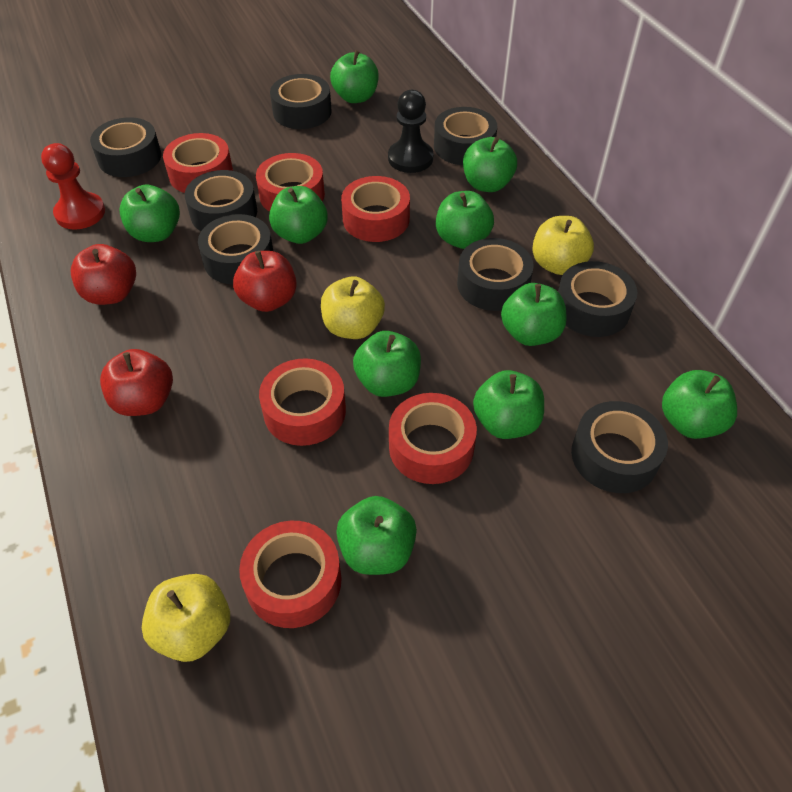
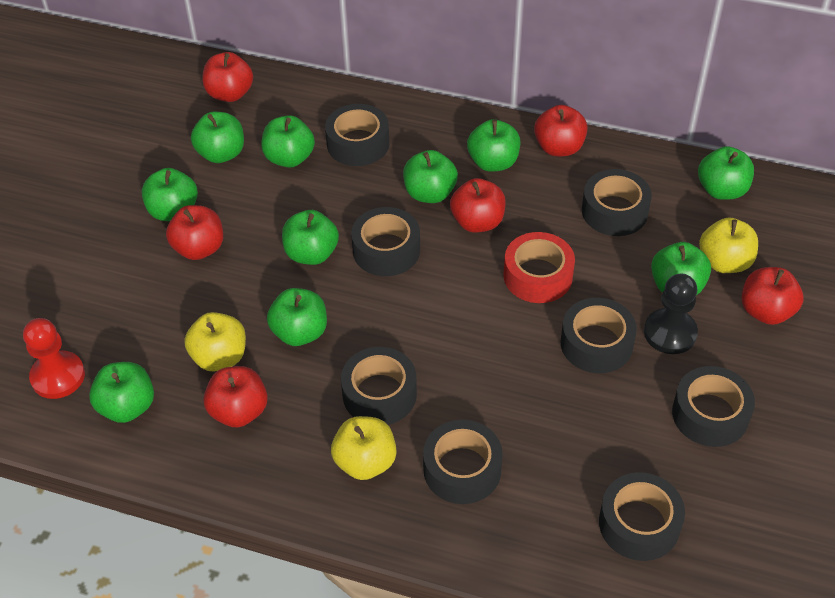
red apple: 3 -> 6
red tape: 6 -> 1

